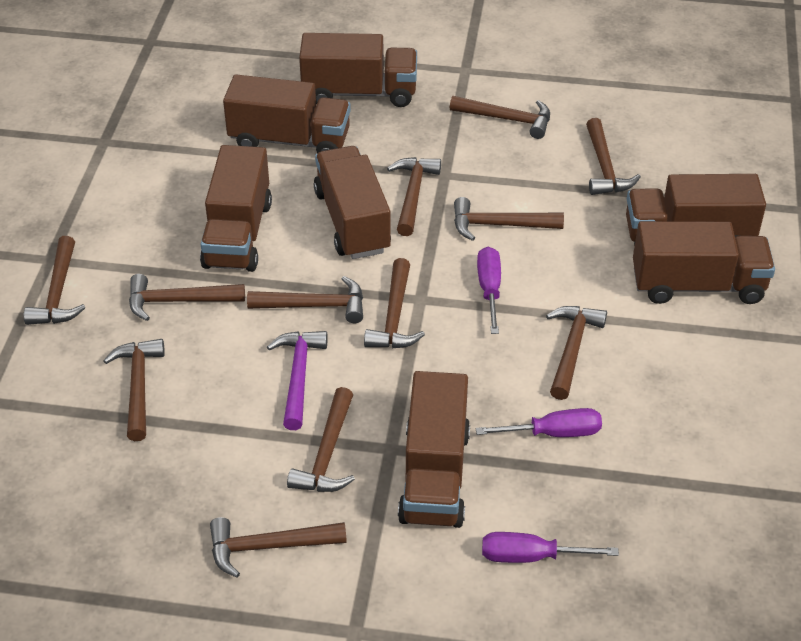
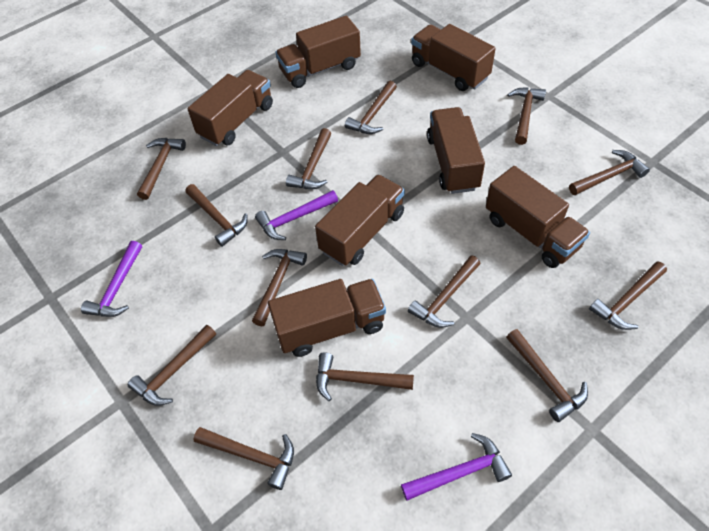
brown hammer: 12 -> 13
purple hammer: 1 -> 3
purple screwdriver: 3 -> 0

